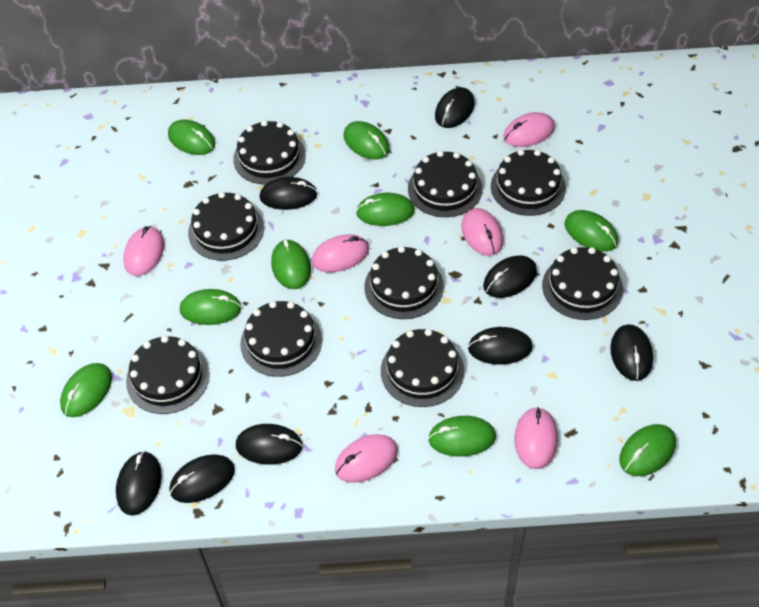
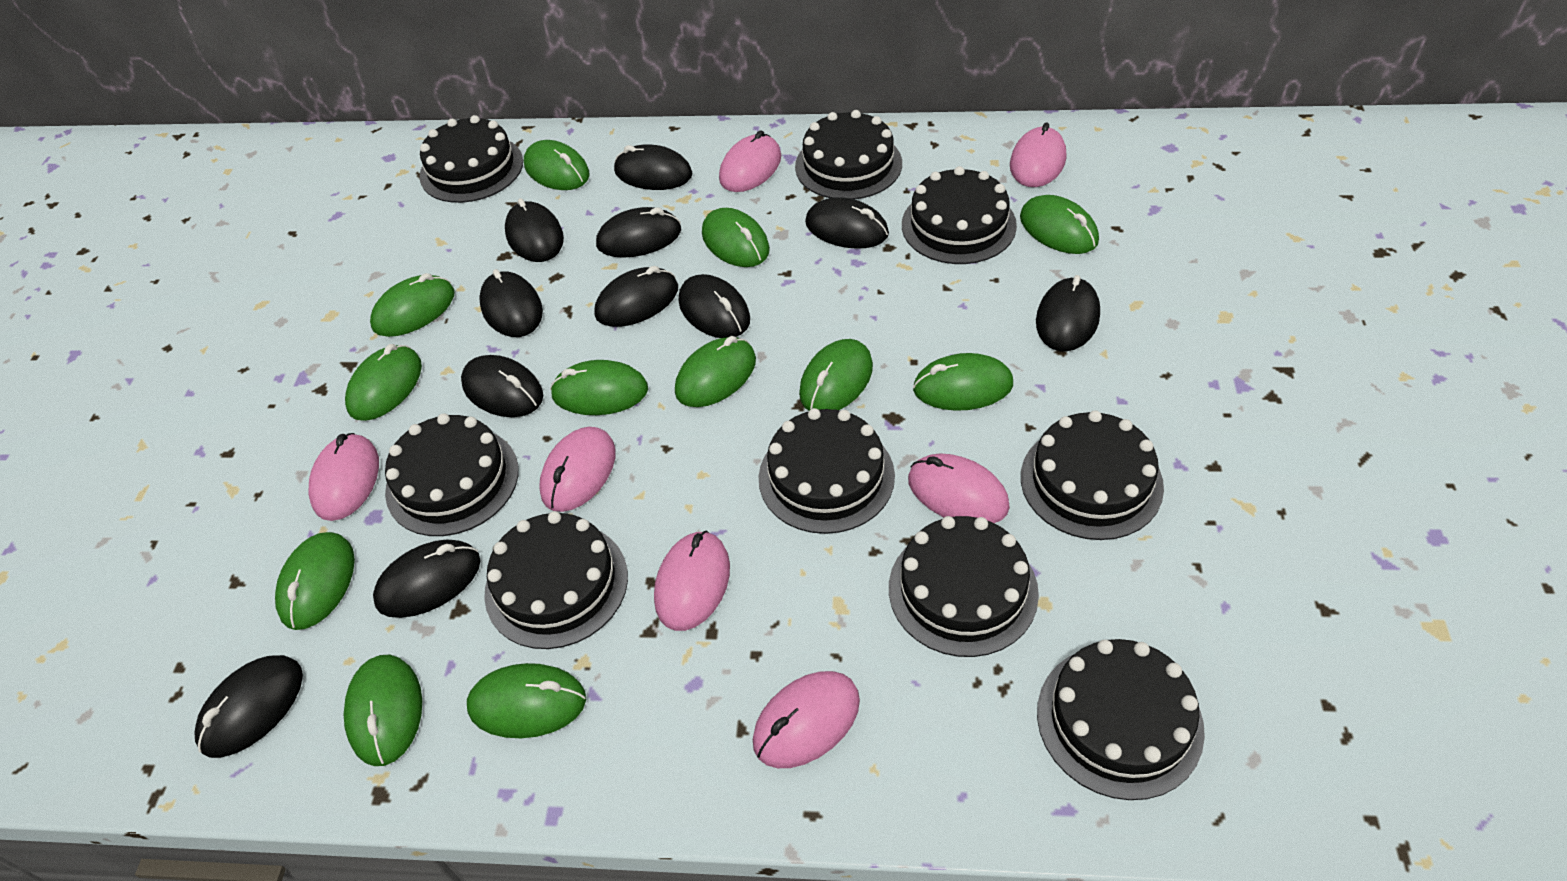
black mouse: 8 -> 11
green mouse: 9 -> 12
pink mouse: 6 -> 7

